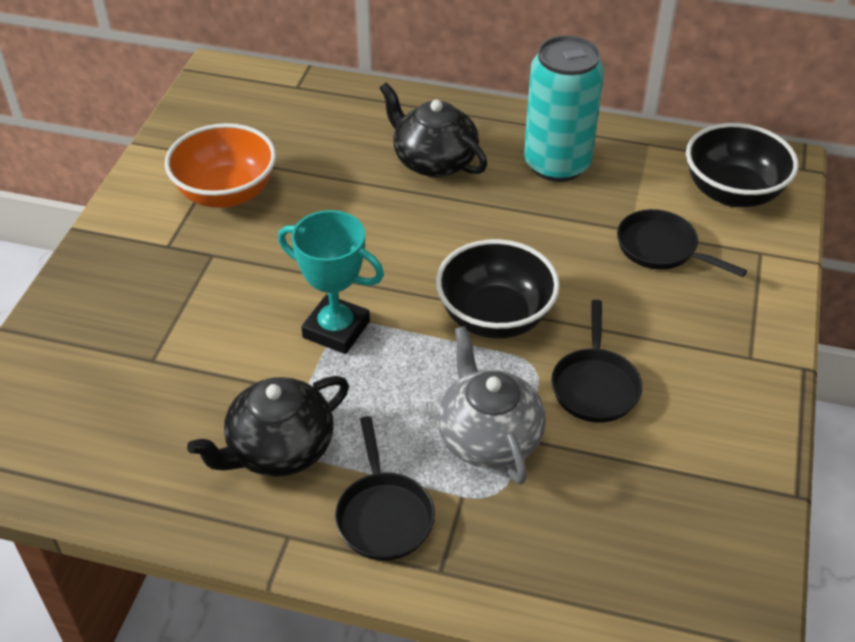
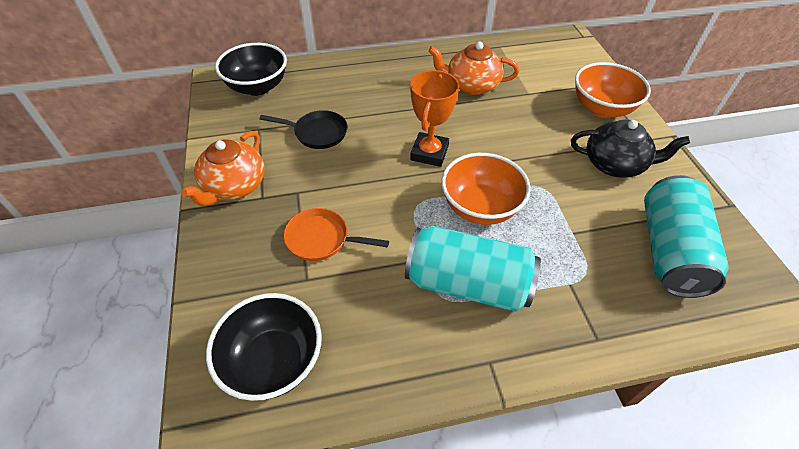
black pan: 3 -> 1
black teapot: 2 -> 1
grey teapot: 1 -> 0
orange bowl: 1 -> 2
orange pan: 0 -> 1
orange teapot: 0 -> 2
orange trophy: 0 -> 1
turquoise can: 1 -> 2
turquoise trophy: 1 -> 0

